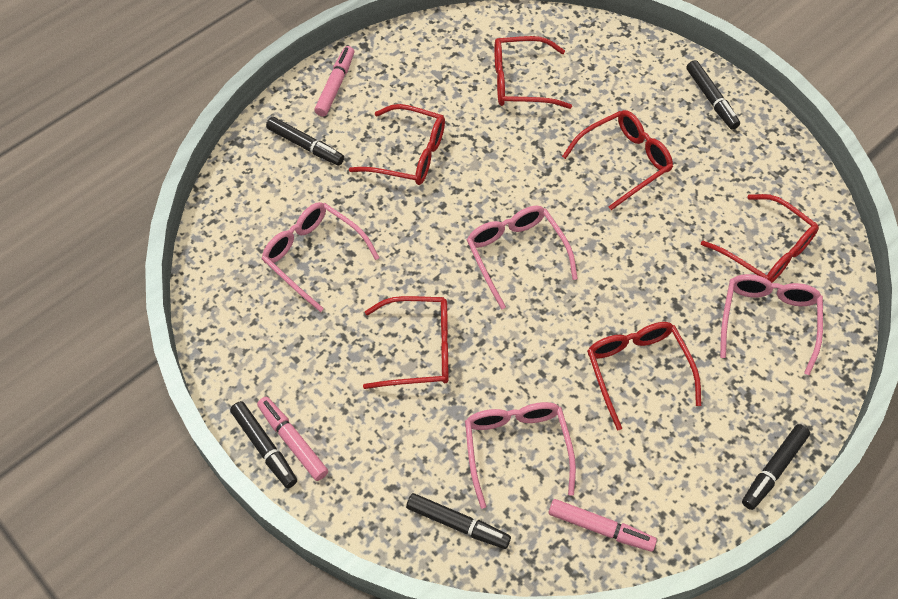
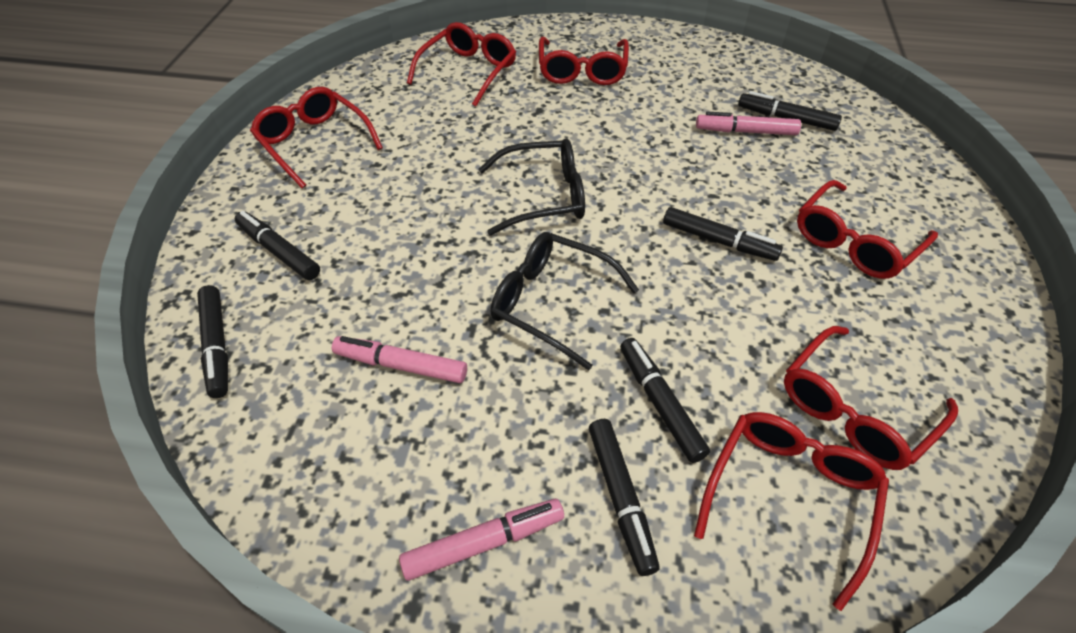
black glasses: 0 -> 2
black marker: 5 -> 6
pink glasses: 4 -> 0

